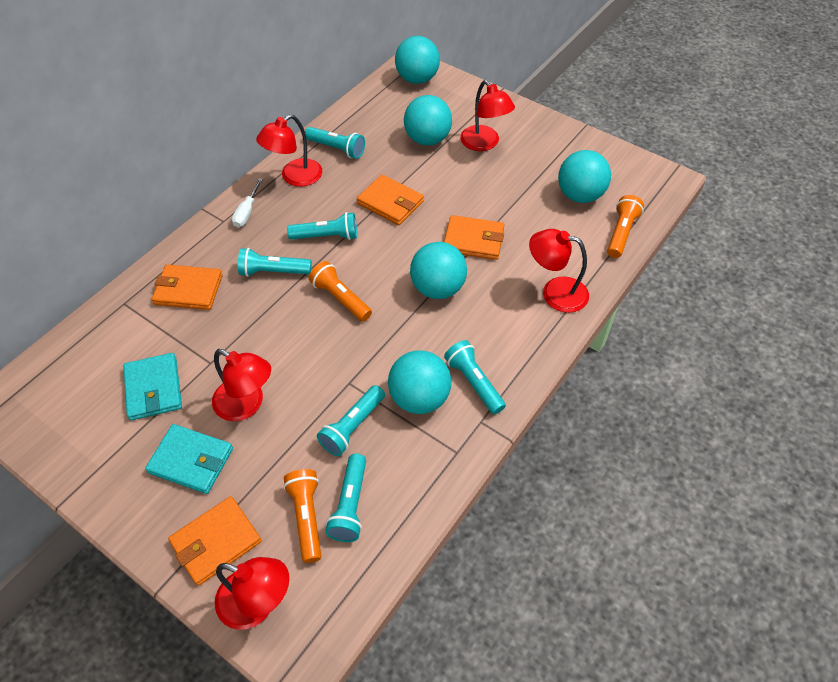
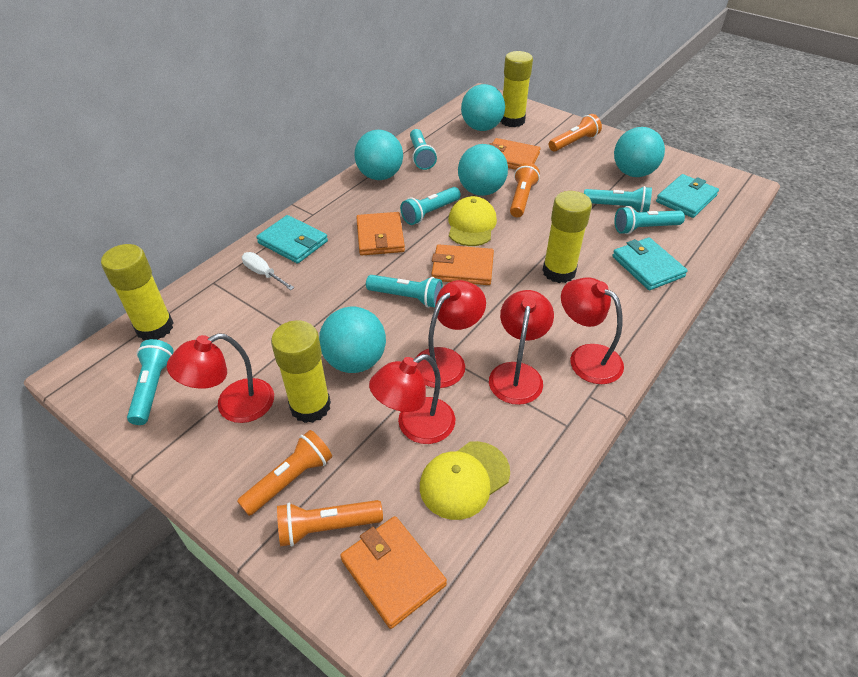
orange flashlight: 3 -> 4
turquoise wallet: 2 -> 3
yellow cap: 0 -> 2
yellow glue stick: 0 -> 4

